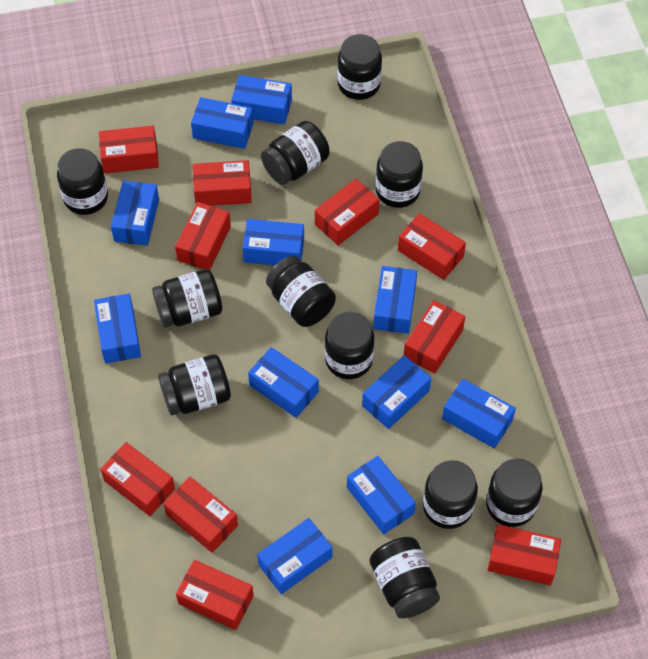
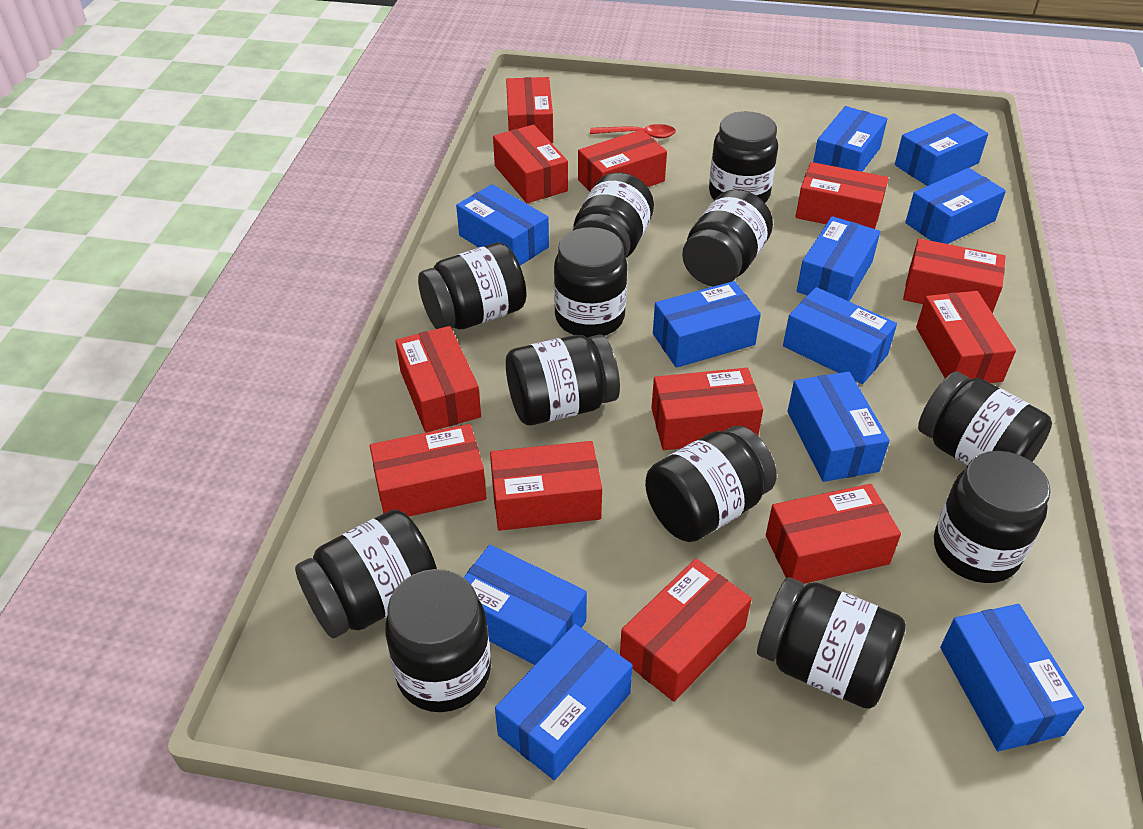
black jar: 11 -> 12
red box: 10 -> 12
red spoon: 0 -> 1

